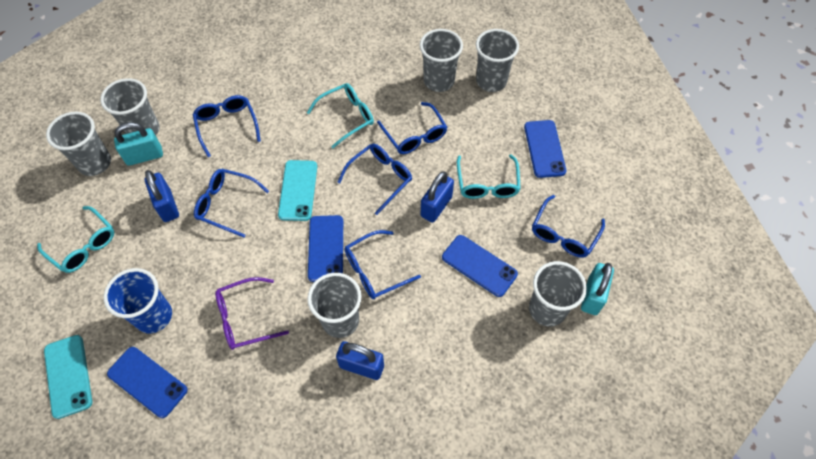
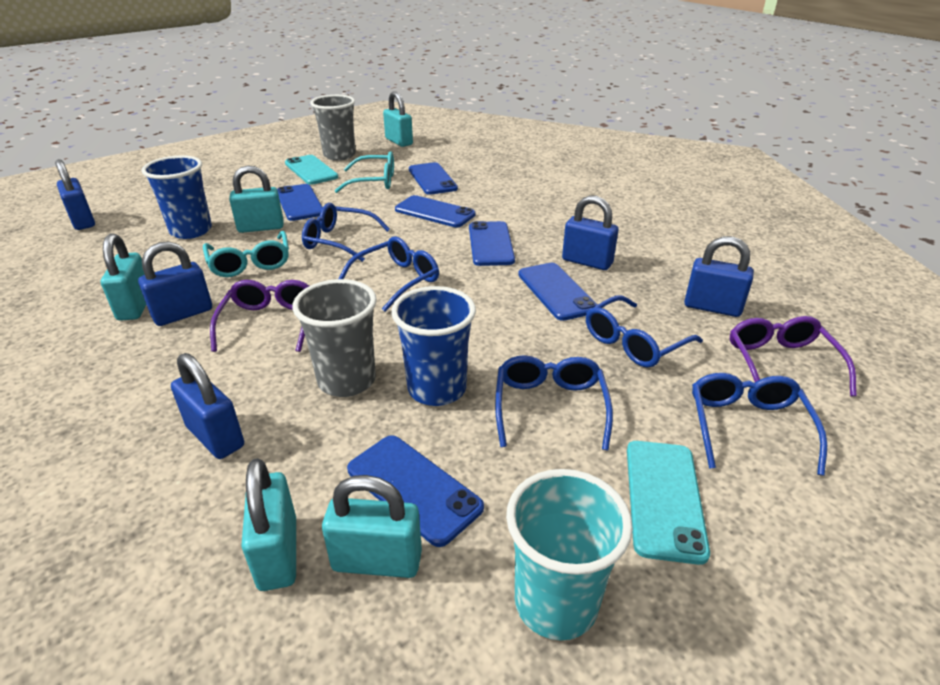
blue cup: 1 -> 2
blue glasses: 6 -> 5
blue padlock: 3 -> 5
blue phone: 4 -> 6
grey cup: 6 -> 2
purple glasses: 1 -> 2
turquoise cup: 0 -> 1
turquoise glasses: 3 -> 2
turquoise padlock: 2 -> 5

